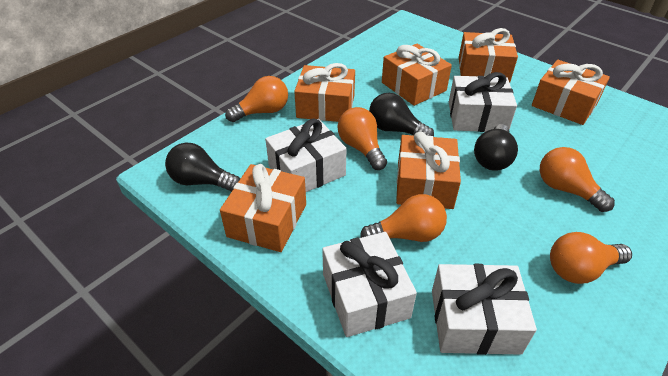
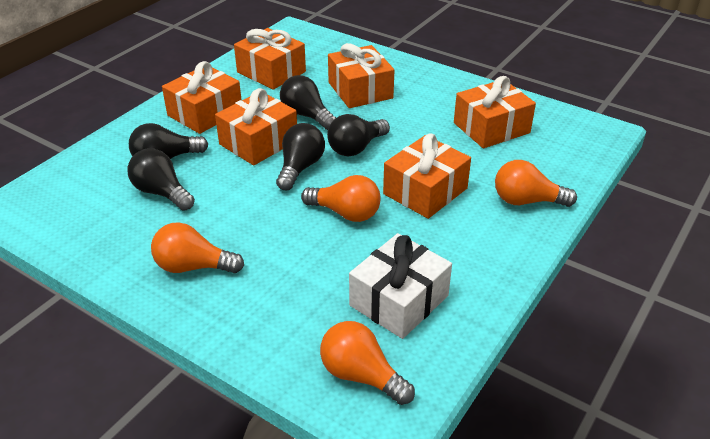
black light bulb: 3 -> 5
orange light bulb: 5 -> 4
white gift: 4 -> 1

